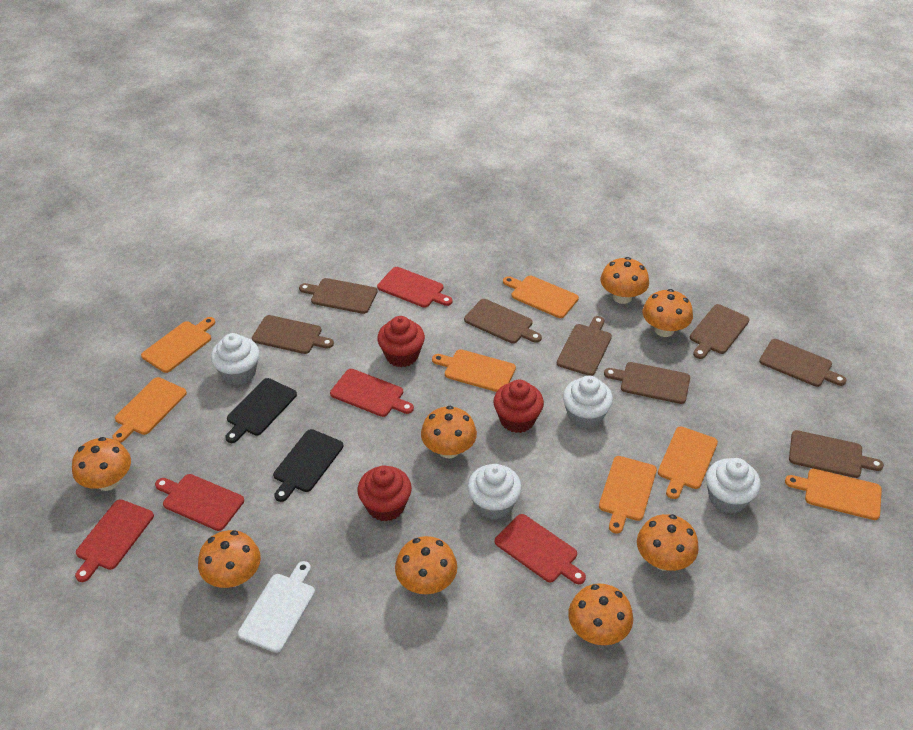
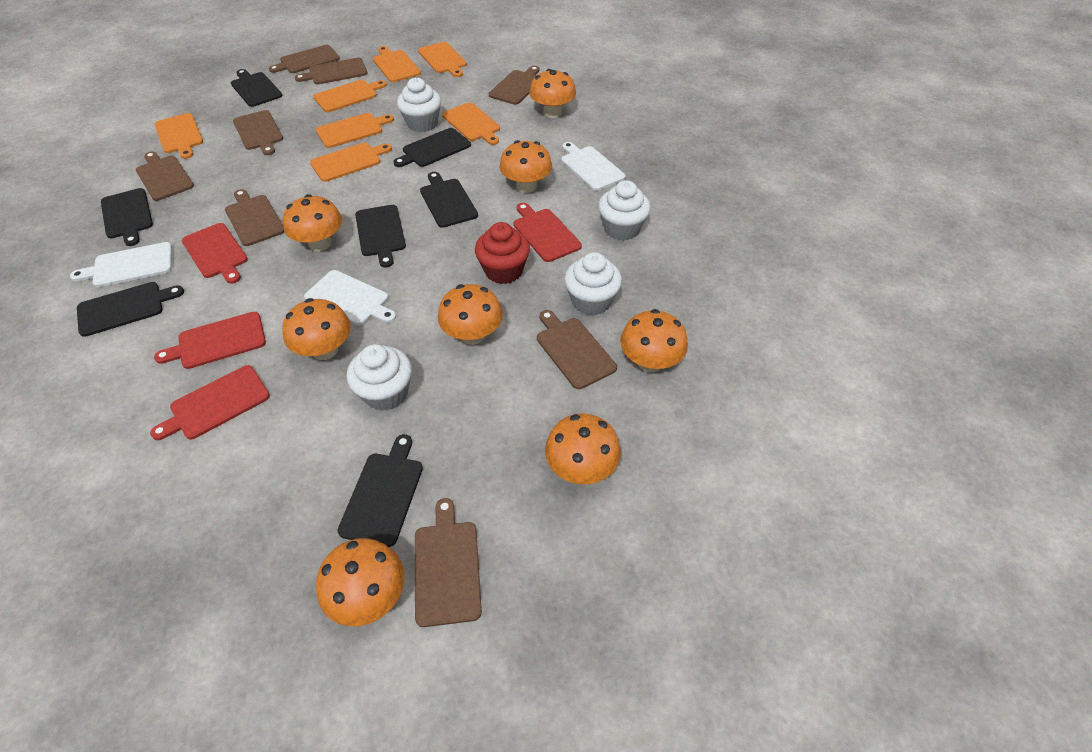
black cutting board: 2 -> 7
red cupcake: 3 -> 1
red cutting board: 5 -> 4
white cutting board: 1 -> 3

